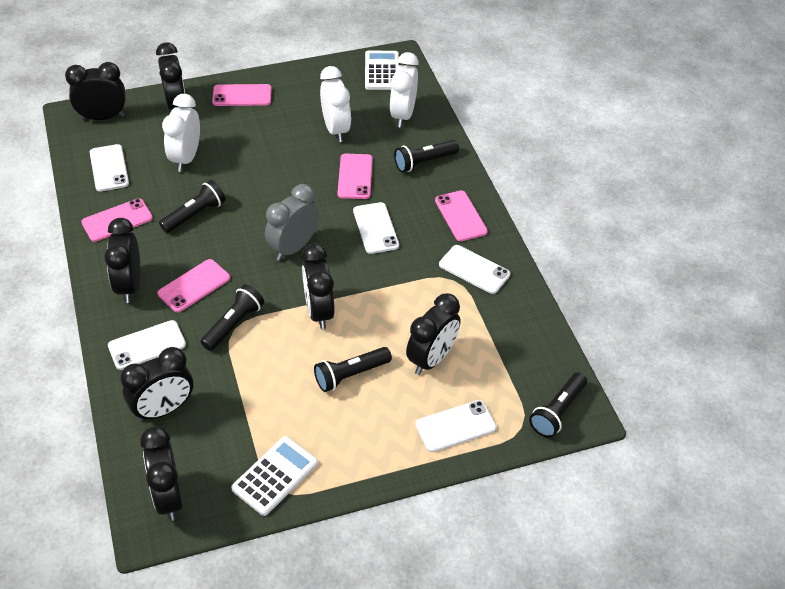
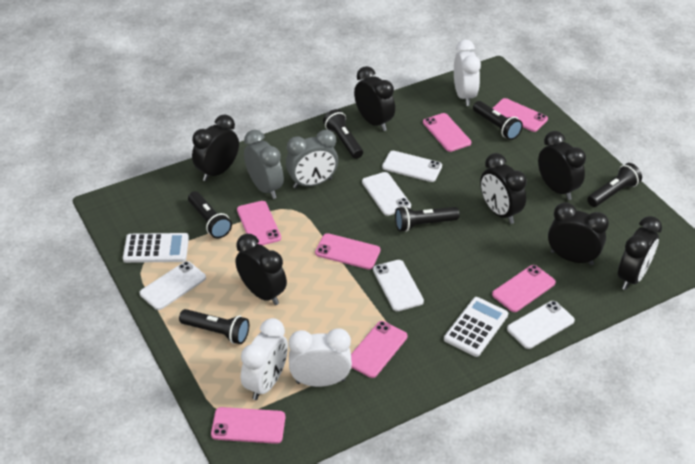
black flashlight: 5 -> 6
grey clock: 1 -> 2
pink phone: 5 -> 7

